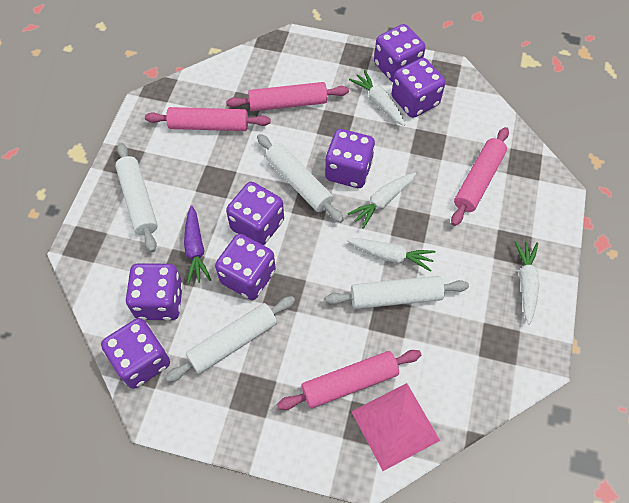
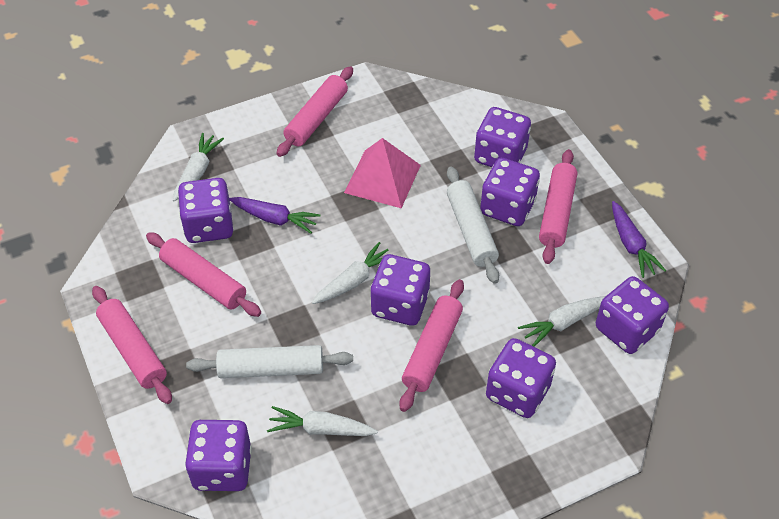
pink rolling pin: 4 -> 5
purple carrot: 1 -> 2
white rolling pin: 4 -> 2

